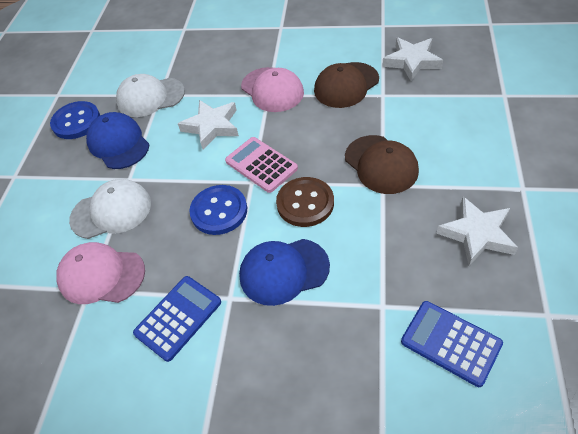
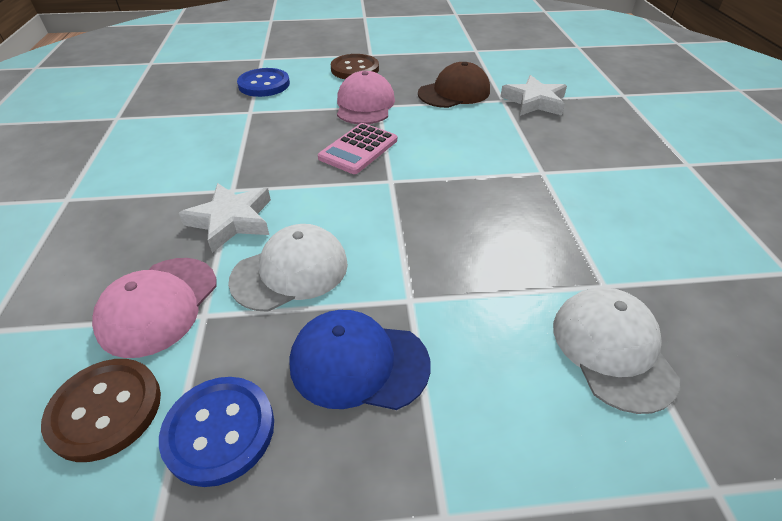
blue calculator: 2 -> 0
blue cap: 2 -> 1
brown button: 1 -> 2
brown cap: 2 -> 1
white star: 3 -> 2

